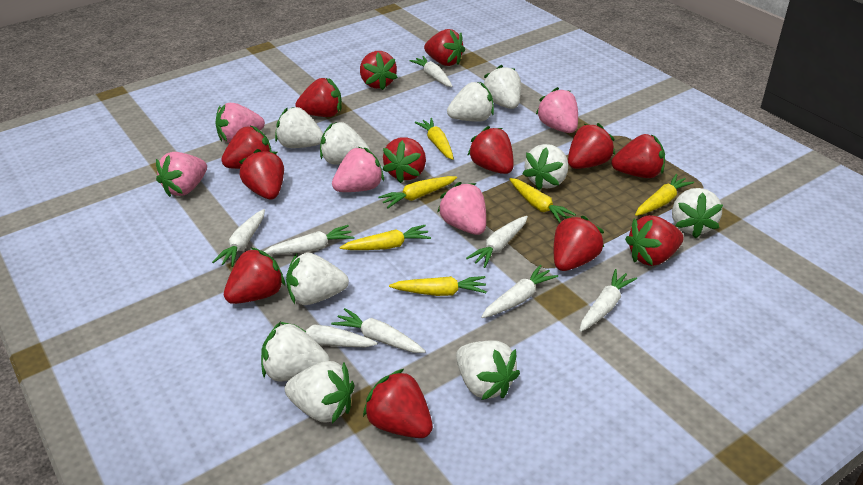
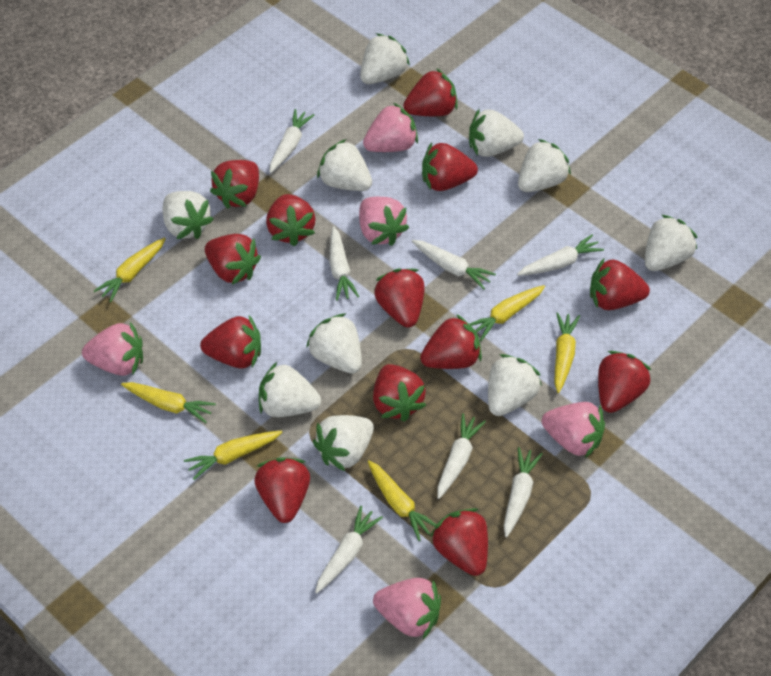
white carrot: 8 -> 7

